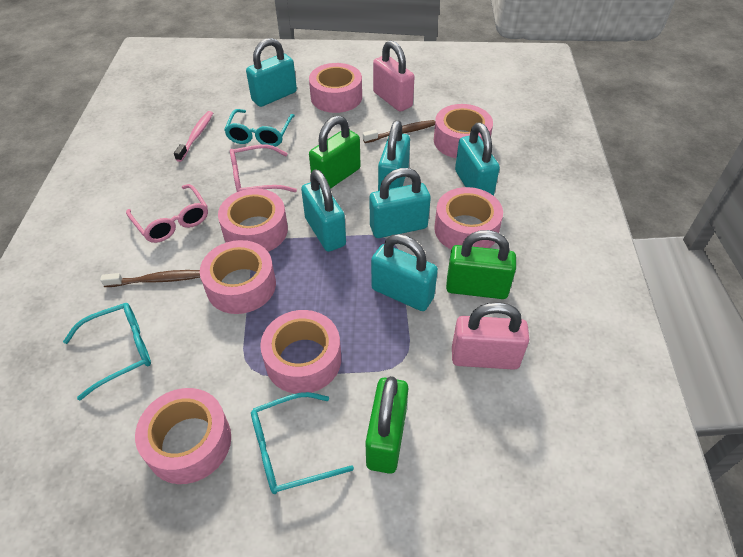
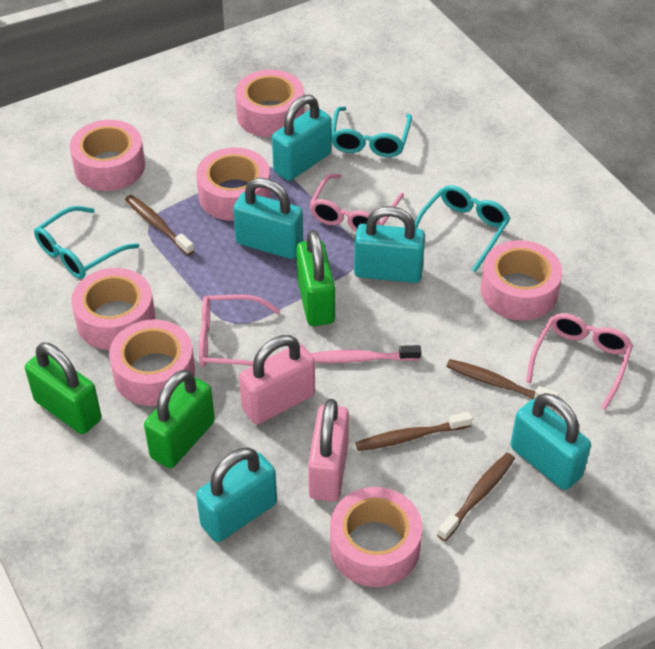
brown toothbrush: 2 -> 4
pink glasses: 2 -> 3
turquoise padlock: 6 -> 5

